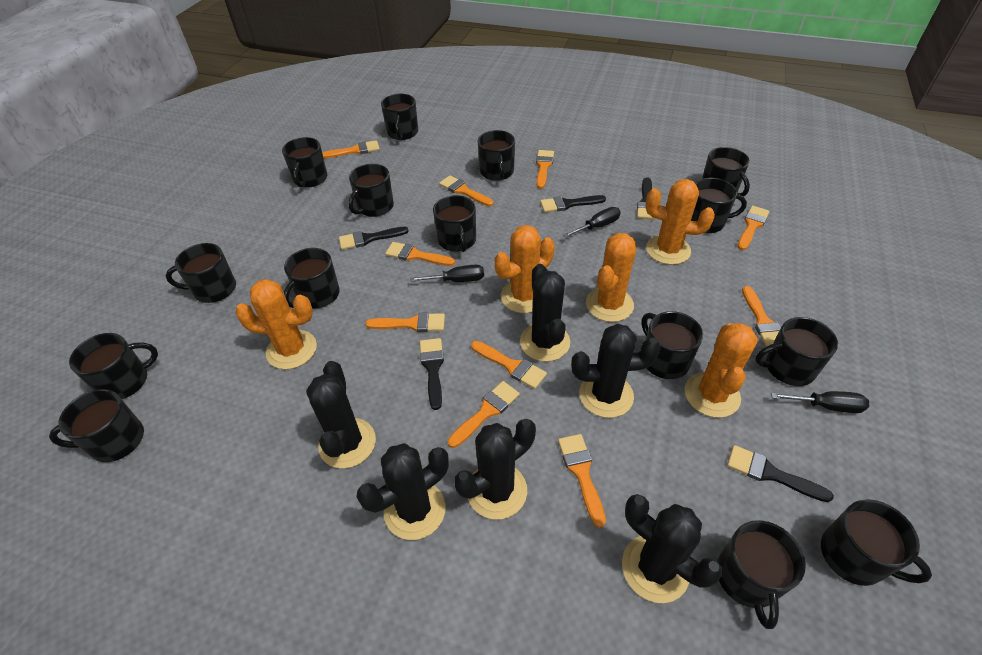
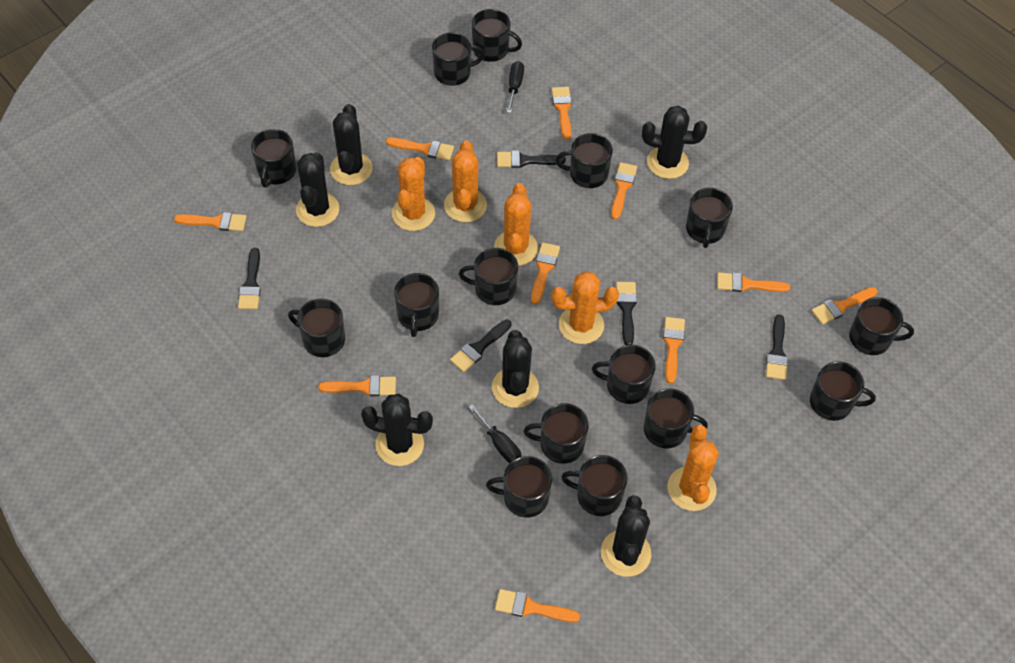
black screwdriver: 3 -> 2

